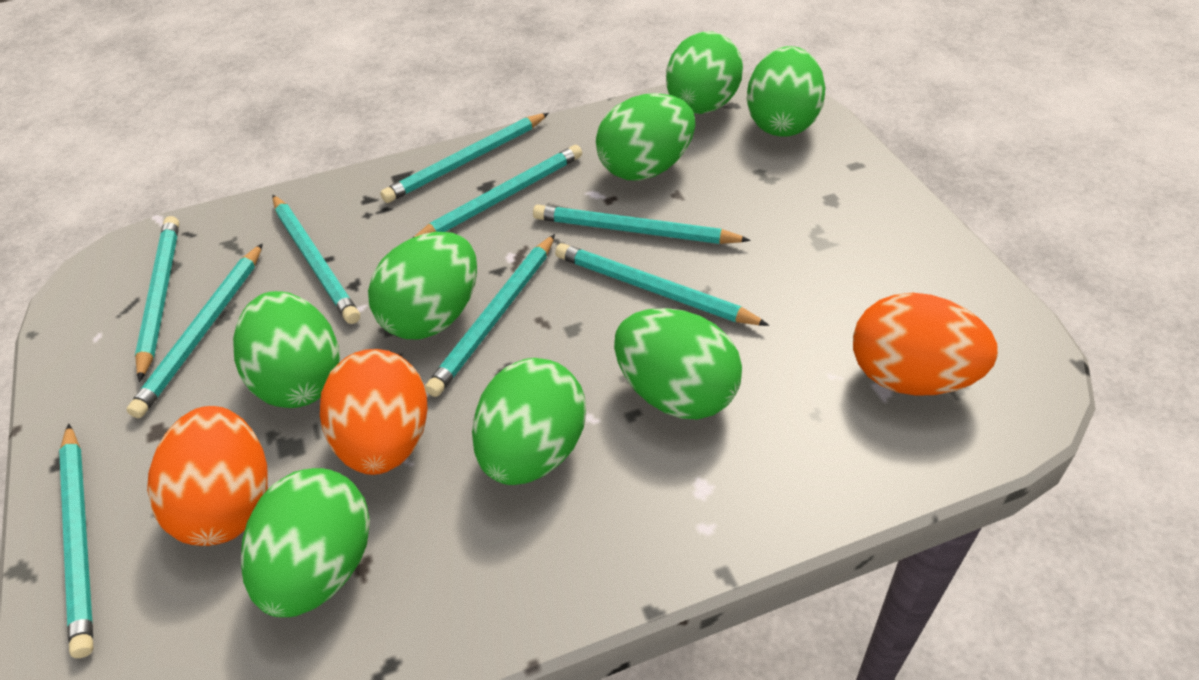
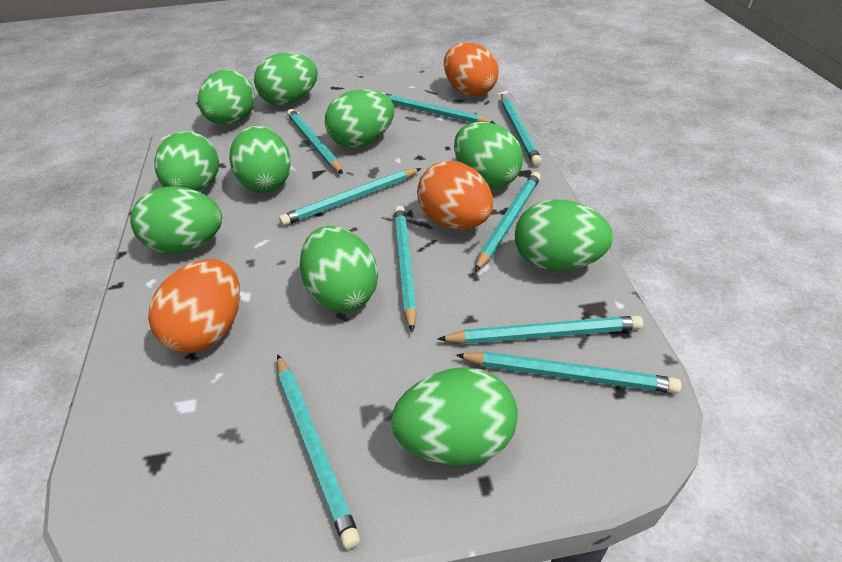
green egg: 8 -> 10

